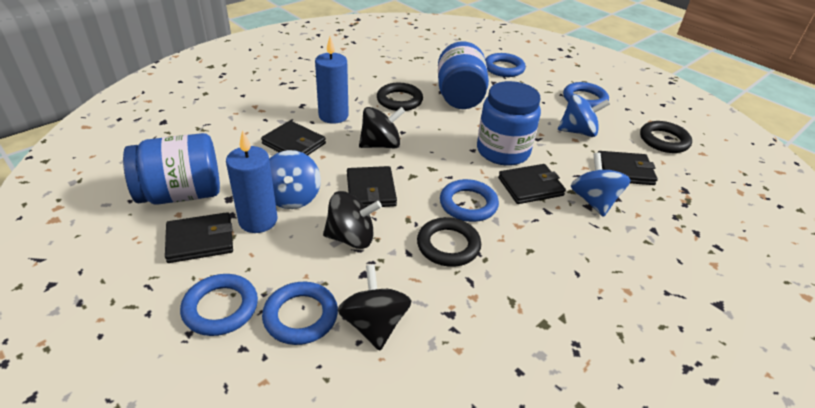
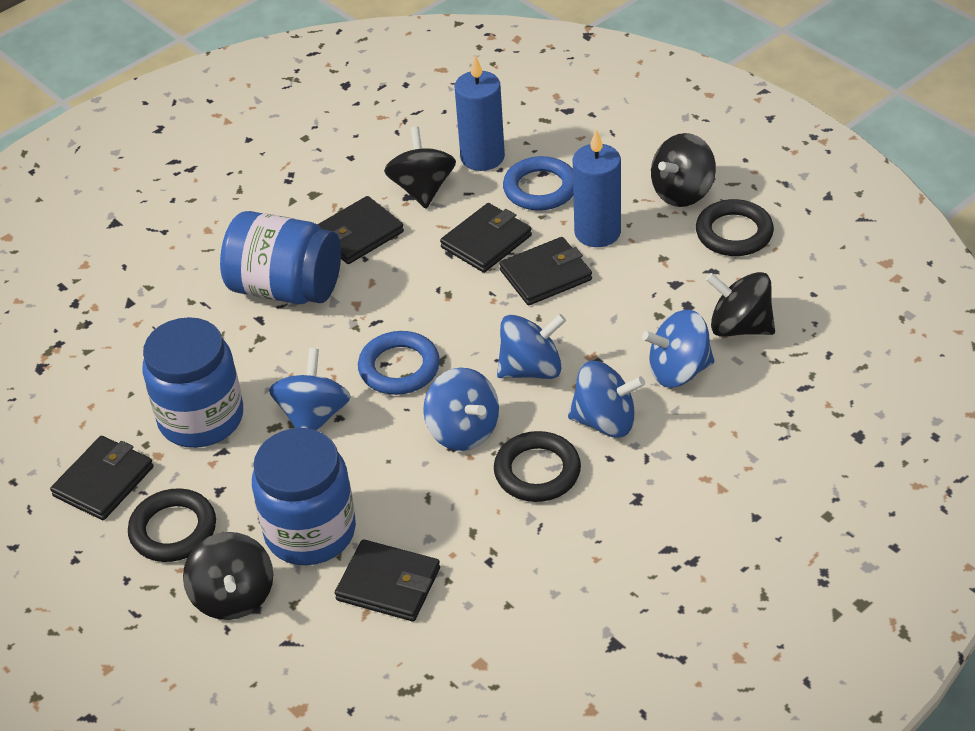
black spinning top: 3 -> 4
blue ring: 5 -> 2
blue spinning top: 3 -> 5

